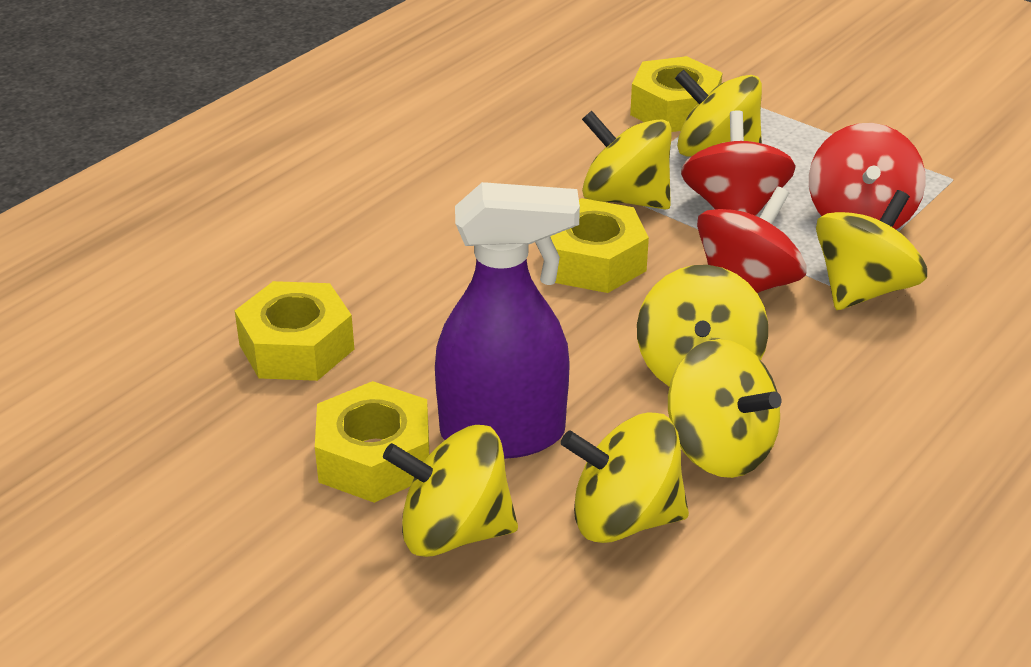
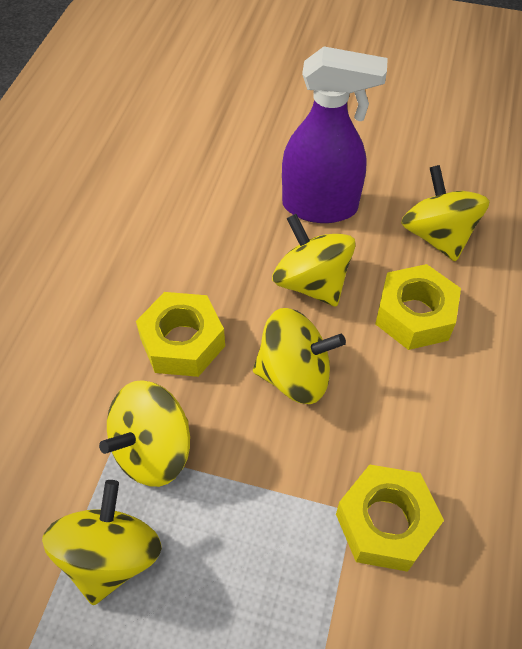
red spinning top: 3 -> 0
yellow nut: 4 -> 3
yellow spinning top: 7 -> 5

